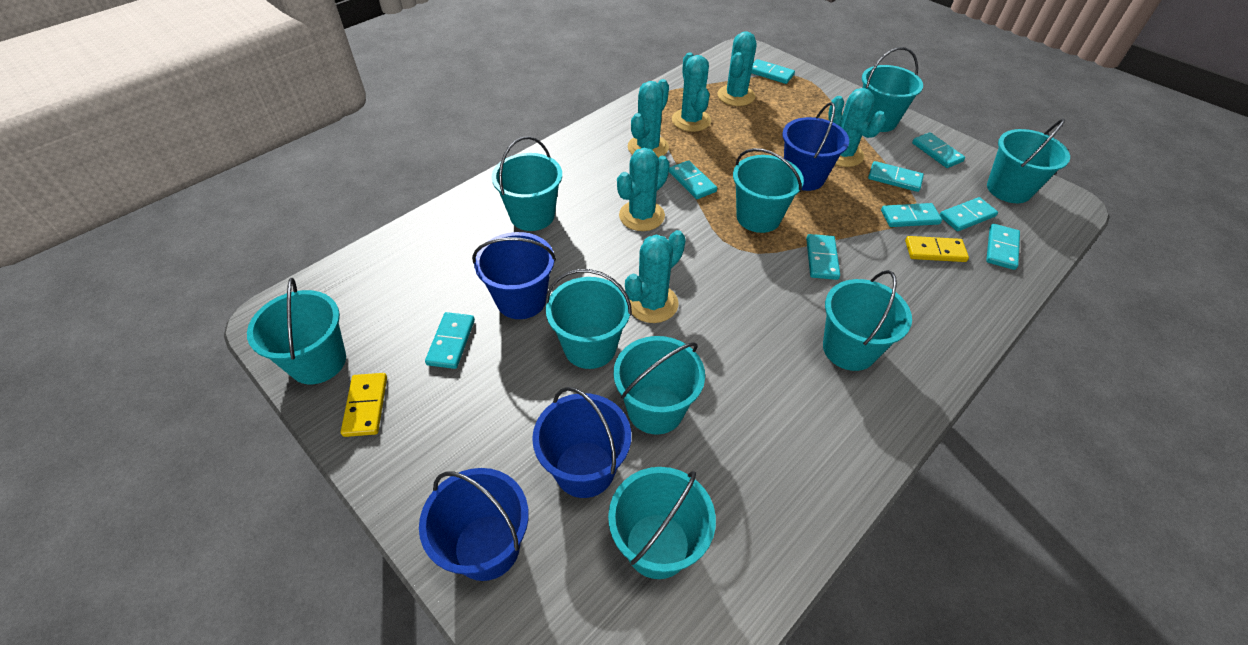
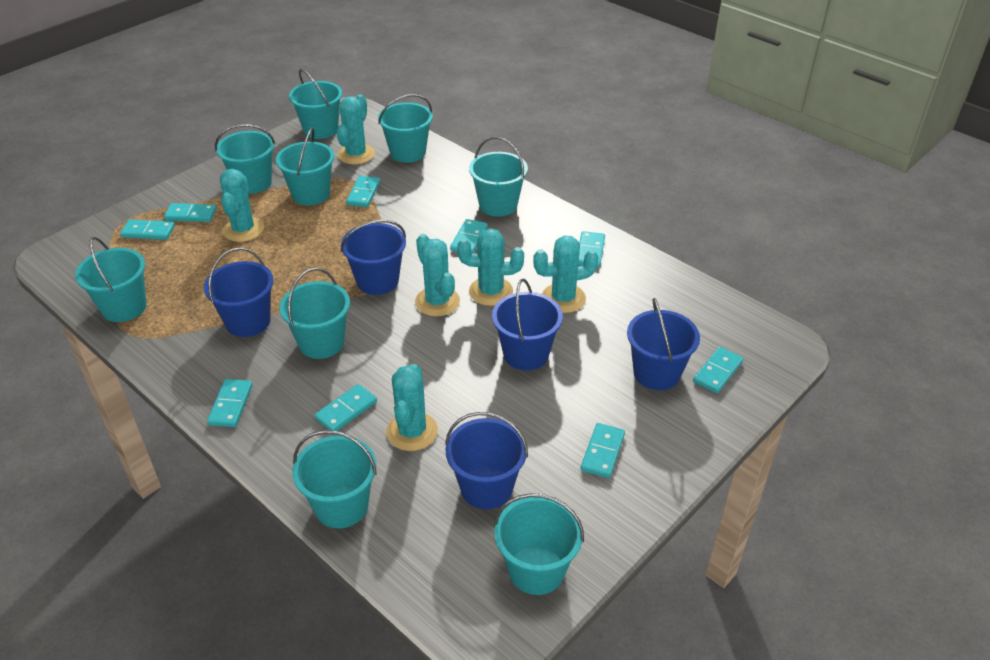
blue bucket: 4 -> 5
yellow domino: 2 -> 0

